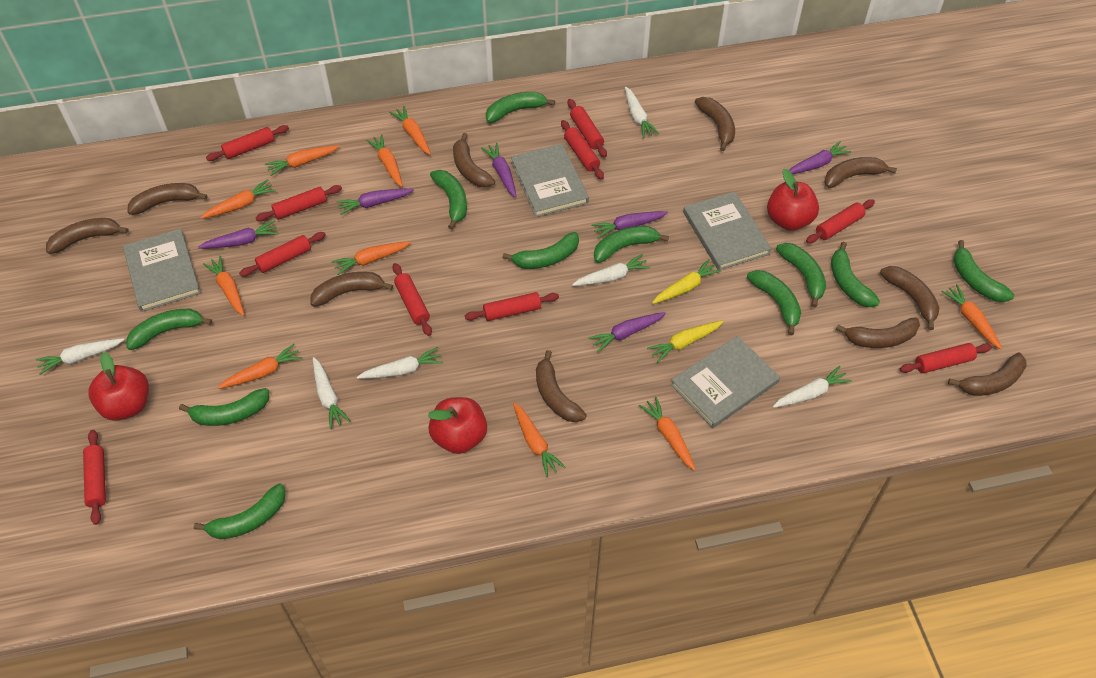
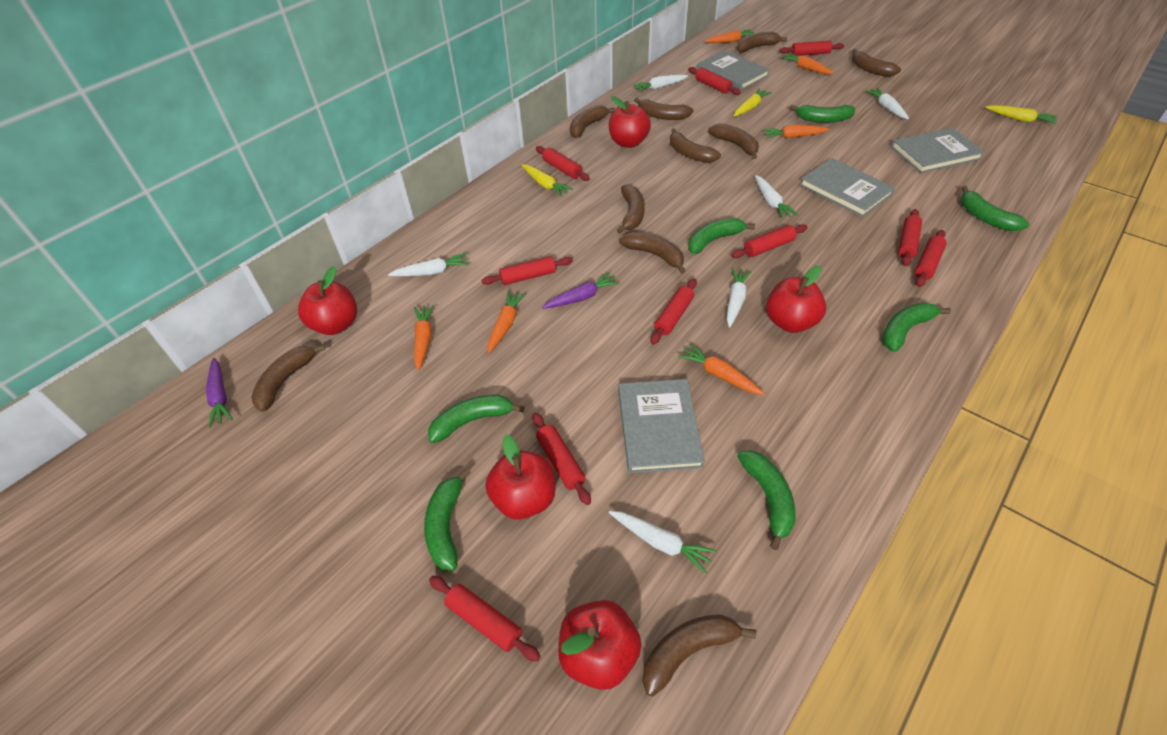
green banana: 11 -> 7
orange carrot: 10 -> 6
purple carrot: 6 -> 2
red apple: 3 -> 5
yellow carrot: 2 -> 3

